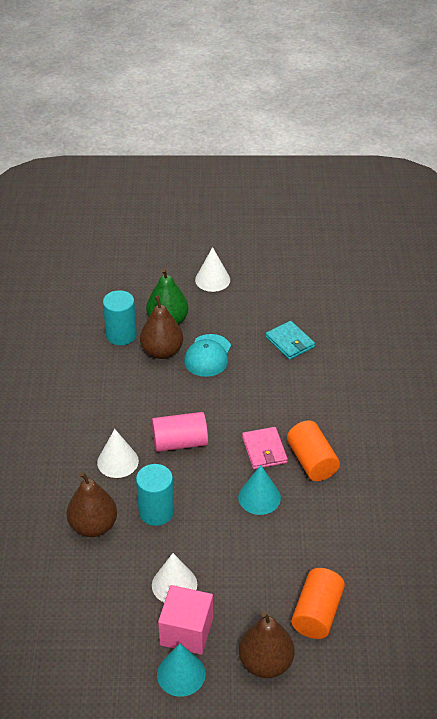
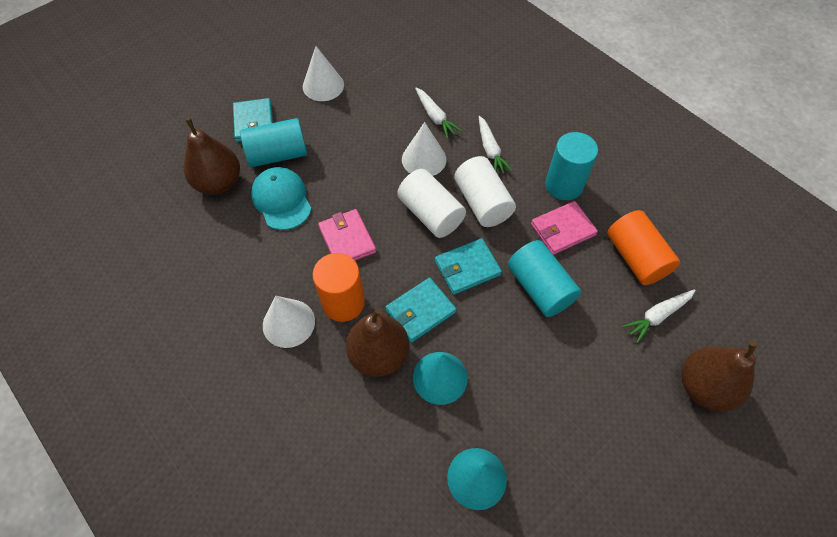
green pear: 1 -> 0
pink cube: 1 -> 0
pink cylinder: 1 -> 0
pink wallet: 1 -> 2
turquoise cylinder: 2 -> 3
turquoise wallet: 1 -> 3
white carrot: 0 -> 3
white cylinder: 0 -> 2

